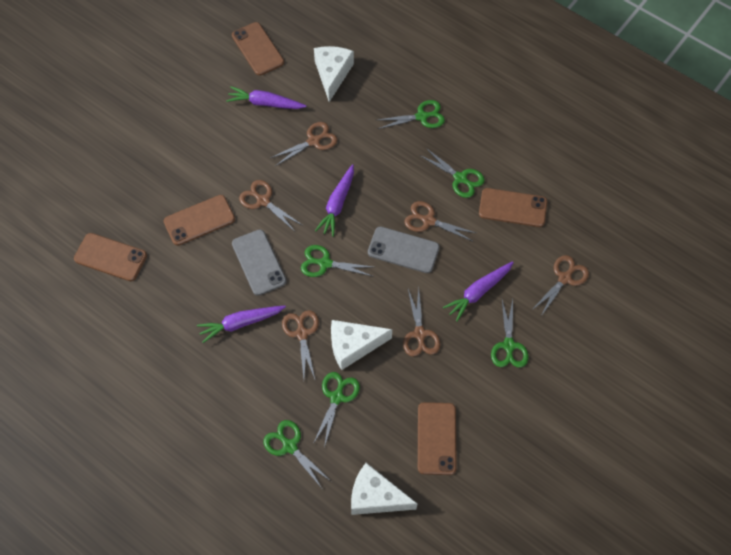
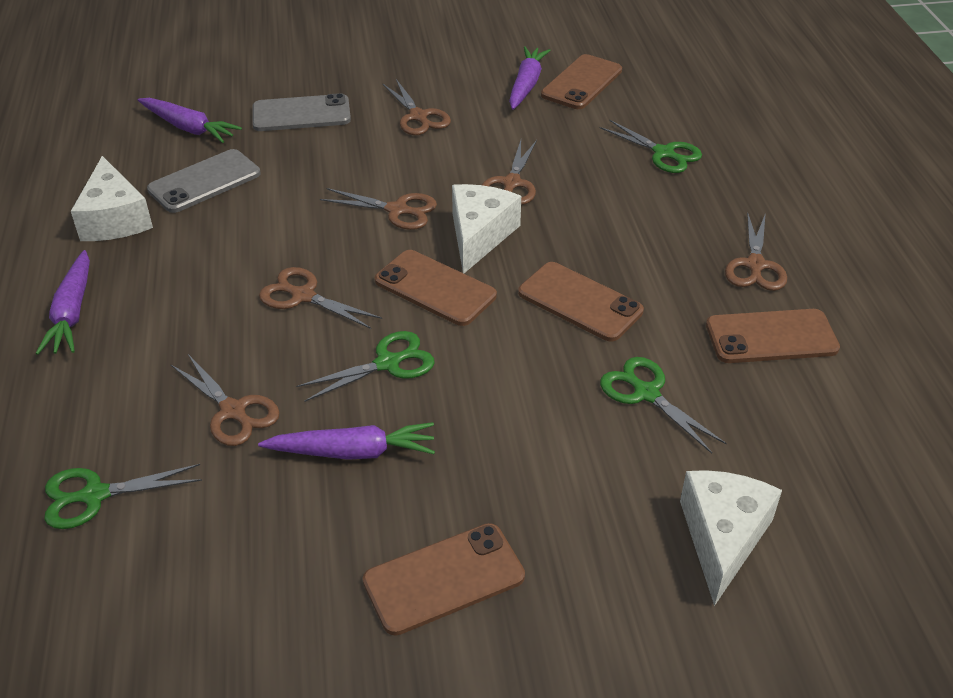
green scissors: 6 -> 4

